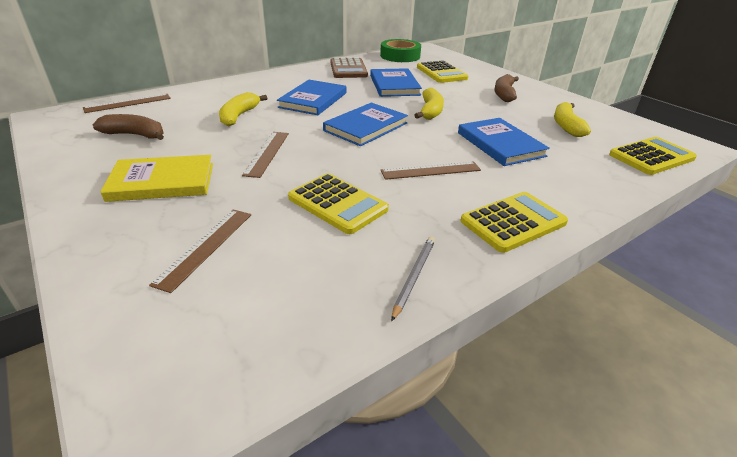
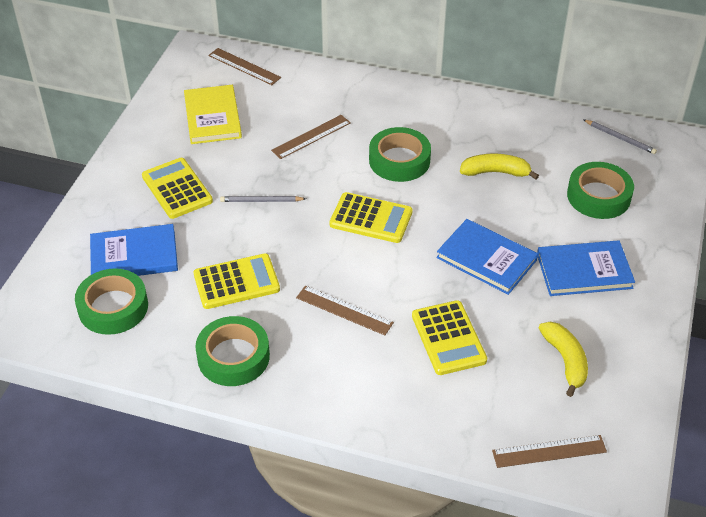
blue book: 4 -> 3
brown banana: 2 -> 0
brown calculator: 1 -> 0
green tape: 1 -> 4
grey pencil: 1 -> 2
yellow banana: 3 -> 2

